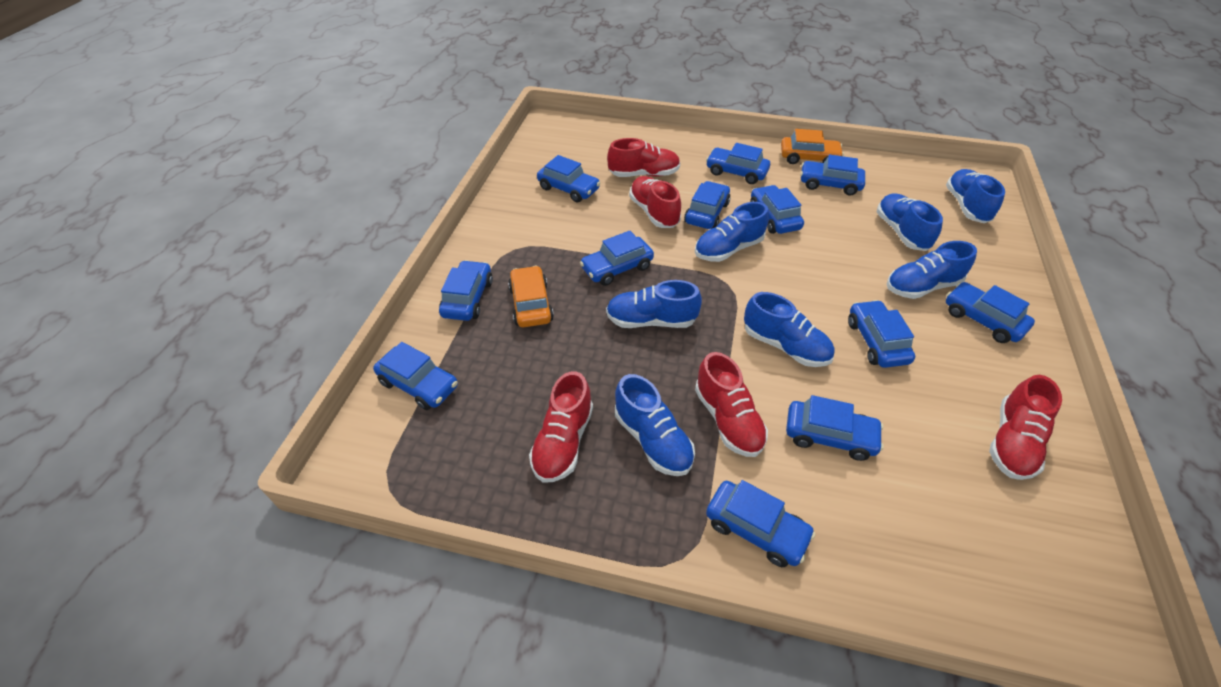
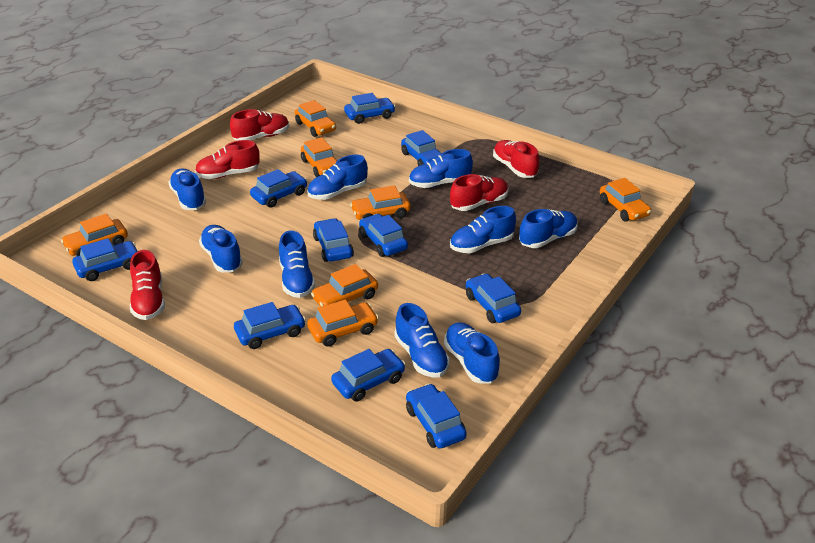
blue car: 12 -> 10
blue shoe: 7 -> 9
orange car: 2 -> 7

